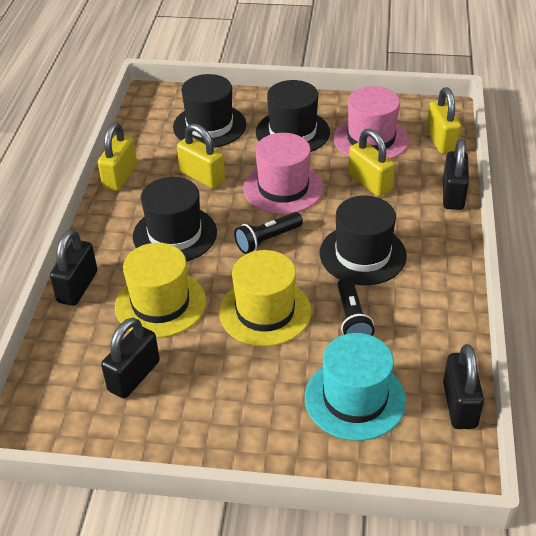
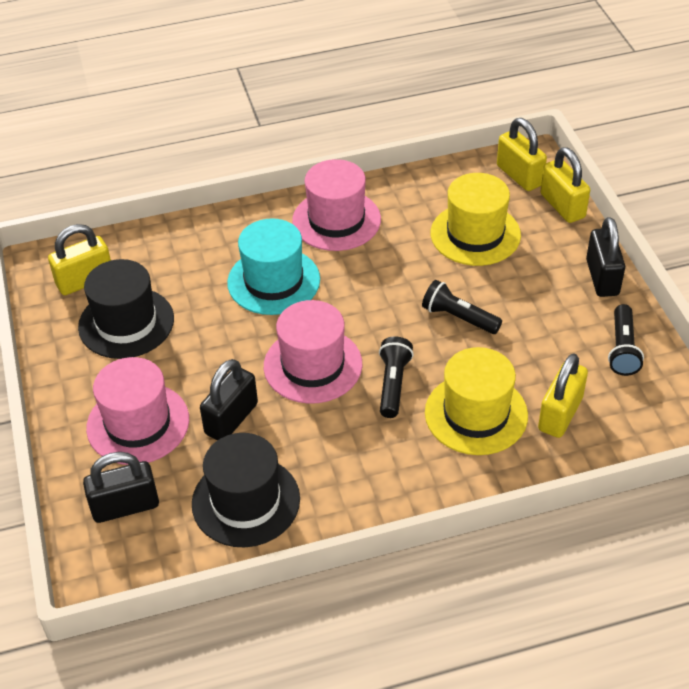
black flashlight: 2 -> 3
black hat: 4 -> 2
black padlock: 4 -> 3
pink hat: 2 -> 3

